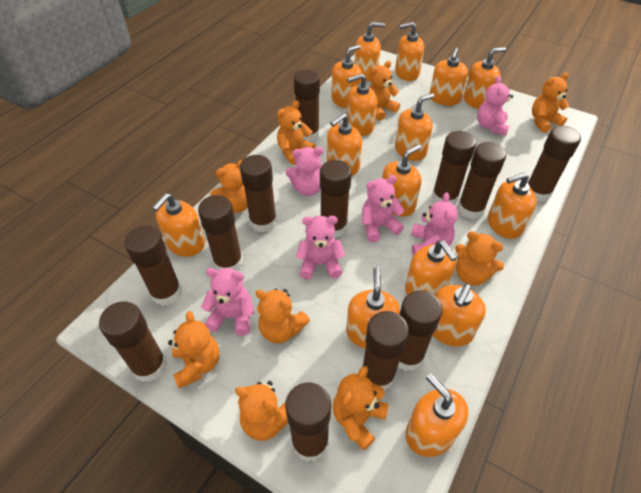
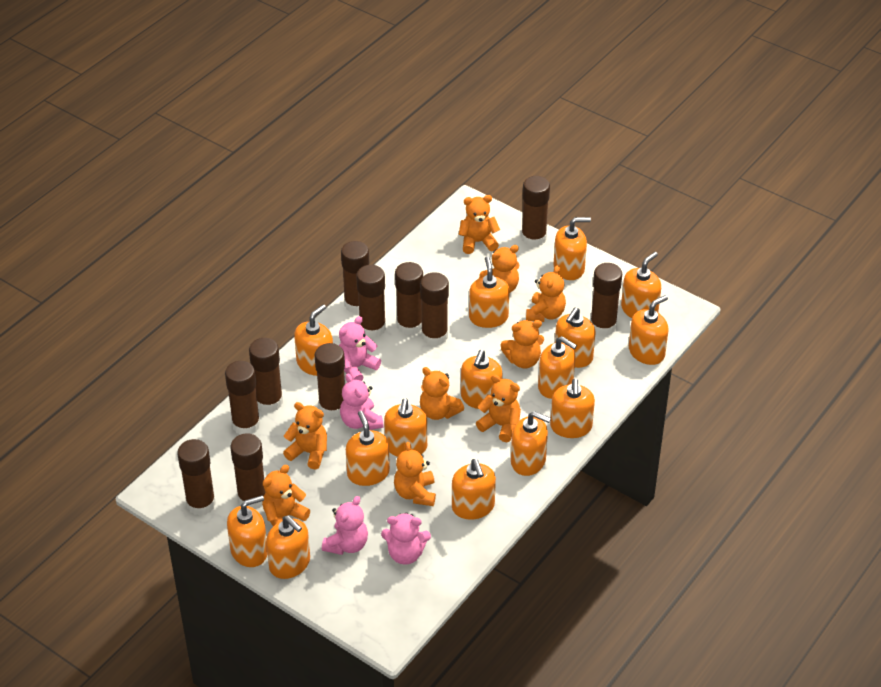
brown glue stick: 12 -> 11
pink teddy bear: 6 -> 4

